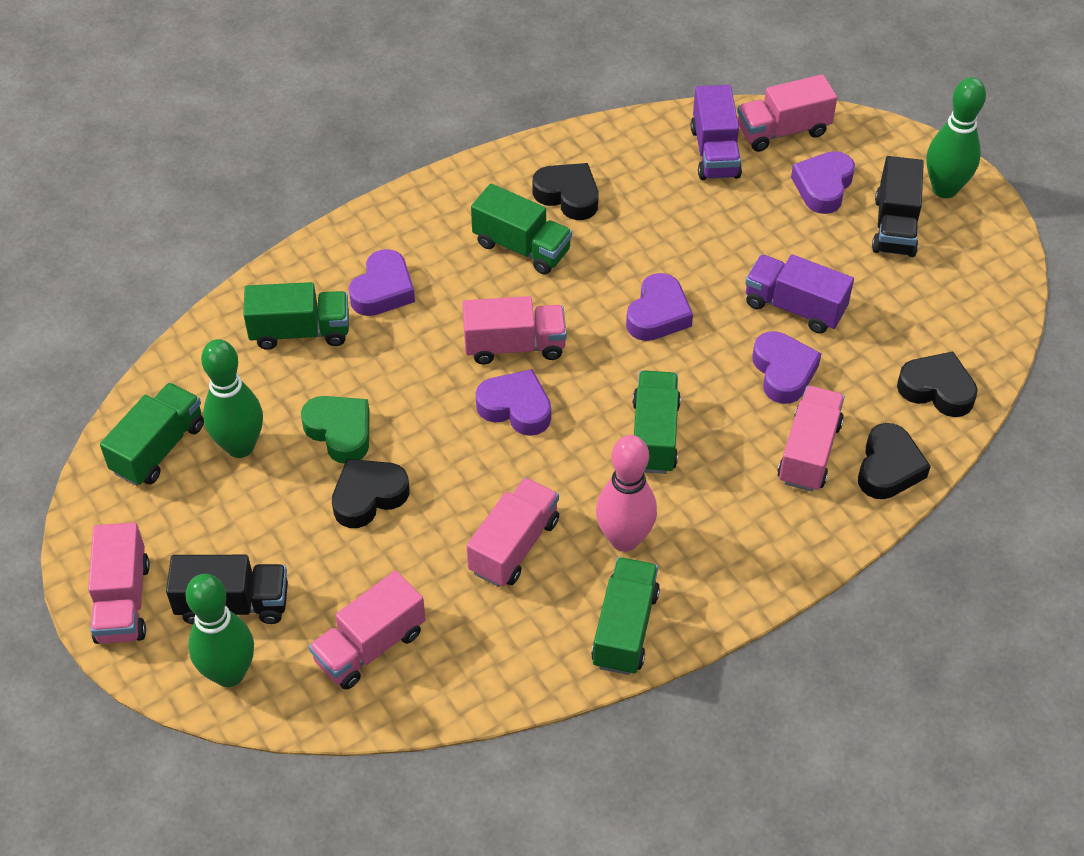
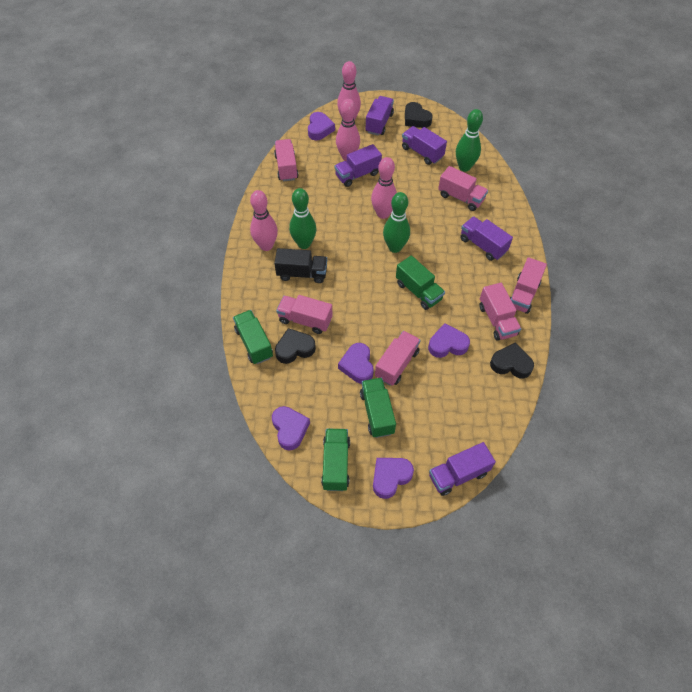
black heart: 4 -> 3
black truck: 2 -> 1
green heart: 1 -> 0
green truck: 5 -> 4
pink bowling pin: 1 -> 4
purple truck: 2 -> 5

